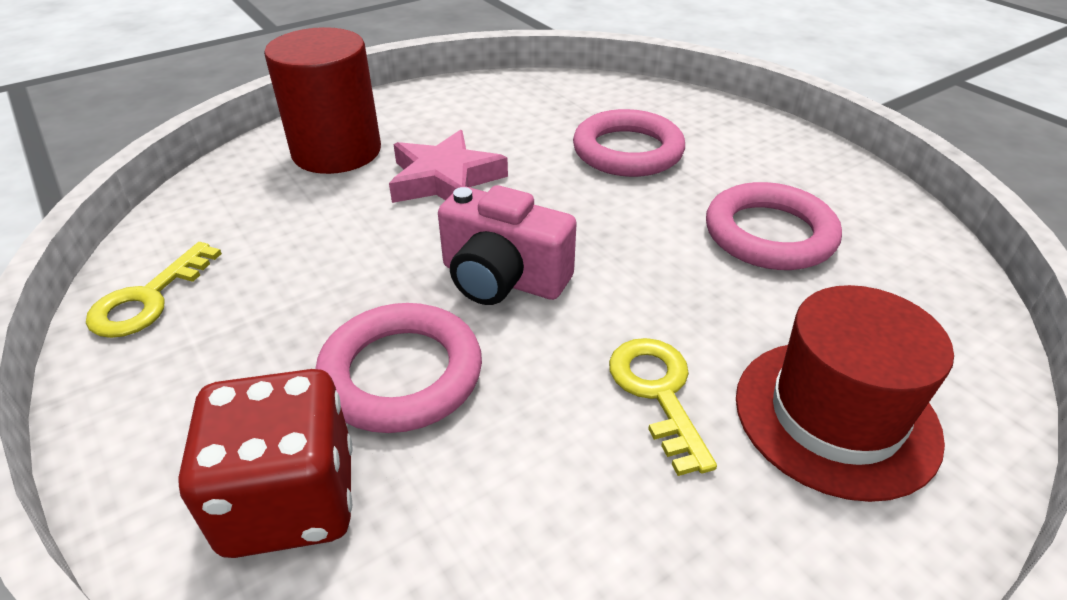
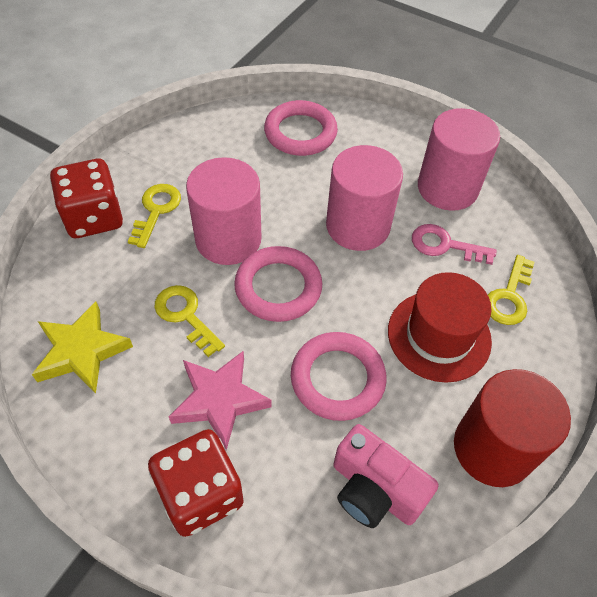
pink cylinder: 0 -> 3
pink key: 0 -> 1
red dice: 1 -> 2
yellow key: 2 -> 3
yellow star: 0 -> 1

